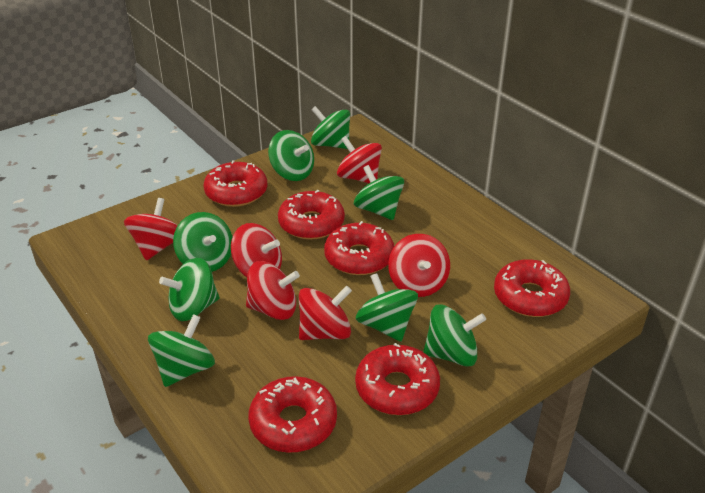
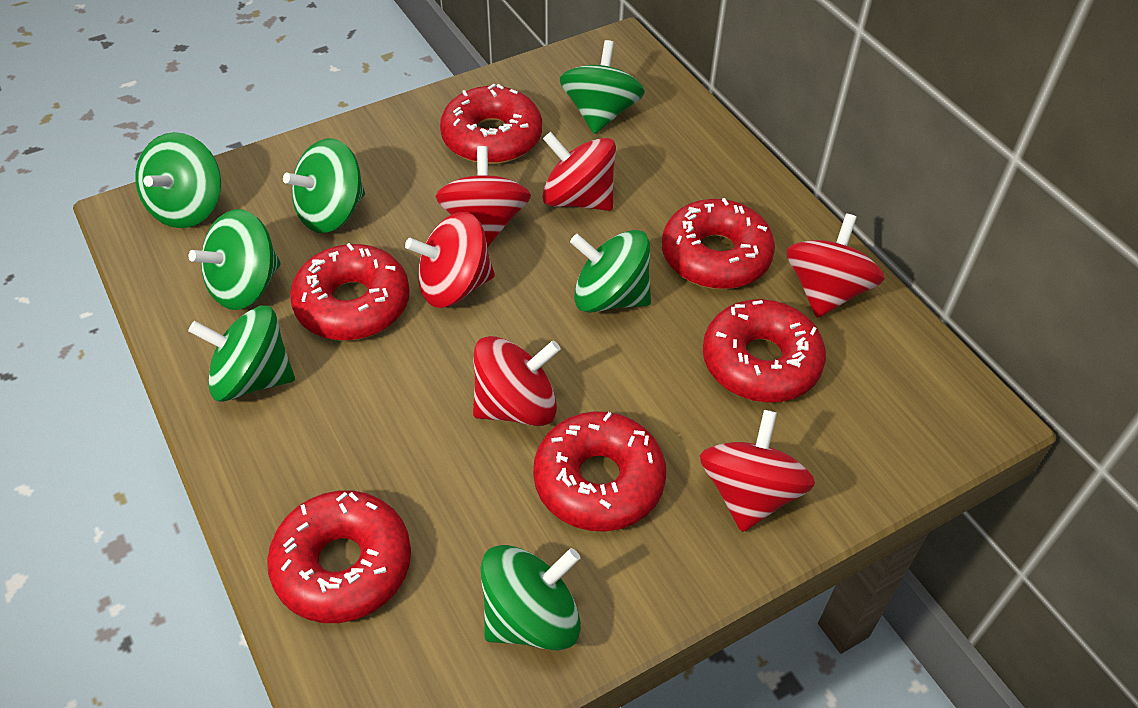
green spinning top: 8 -> 7

